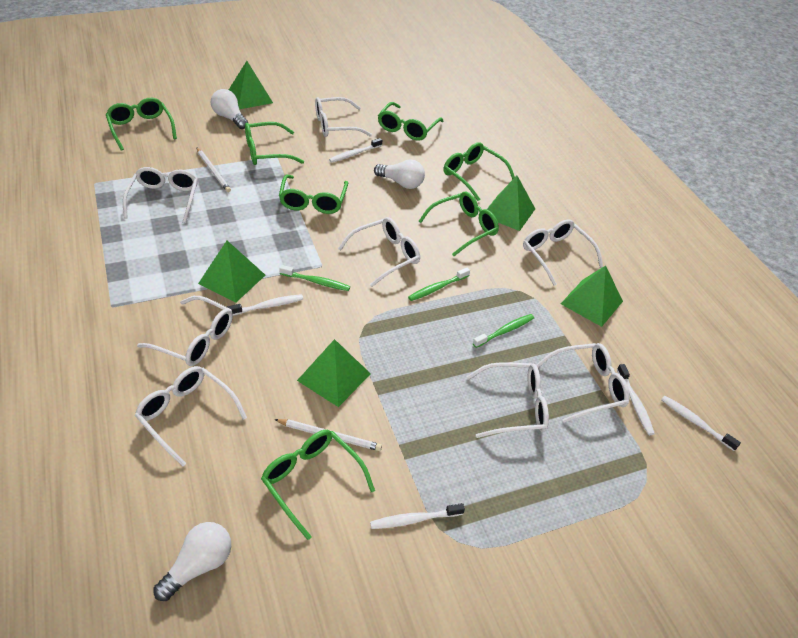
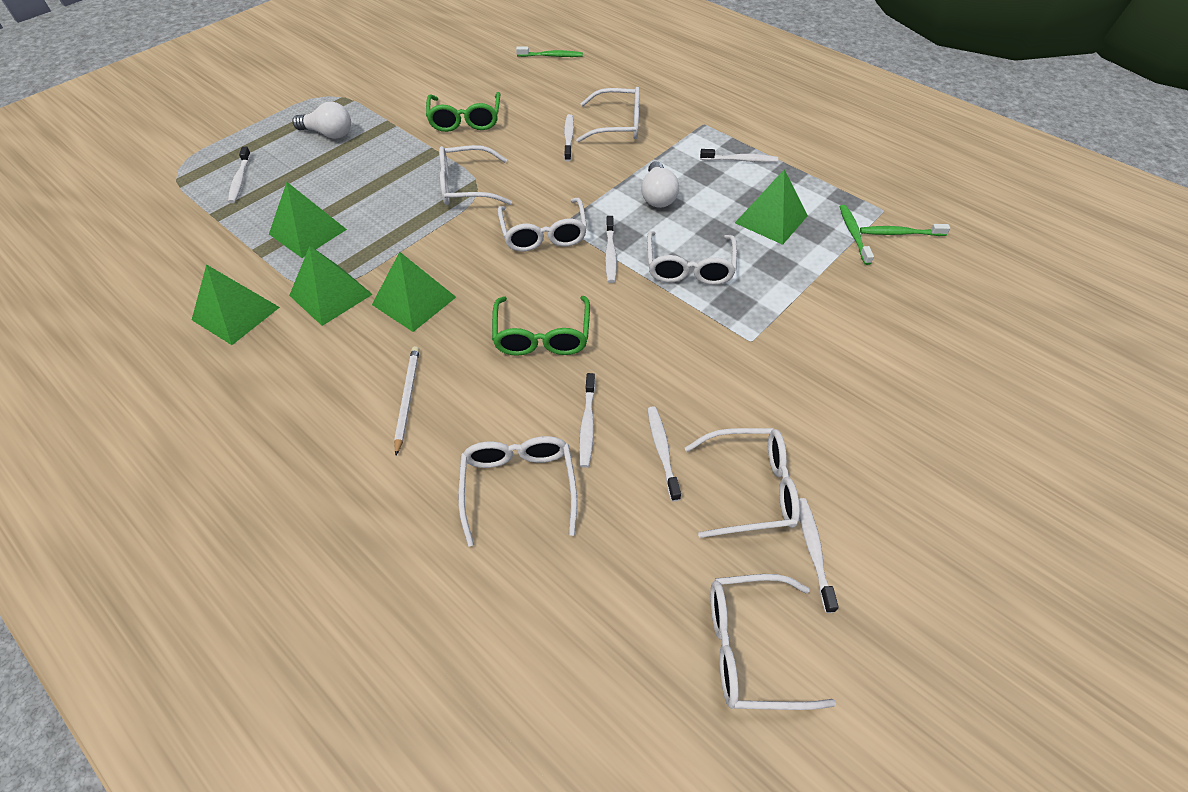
green glasses: 7 -> 2
white glasses: 8 -> 7
white light bulb: 3 -> 2
white pencil: 2 -> 1
white toothbrush: 5 -> 7

